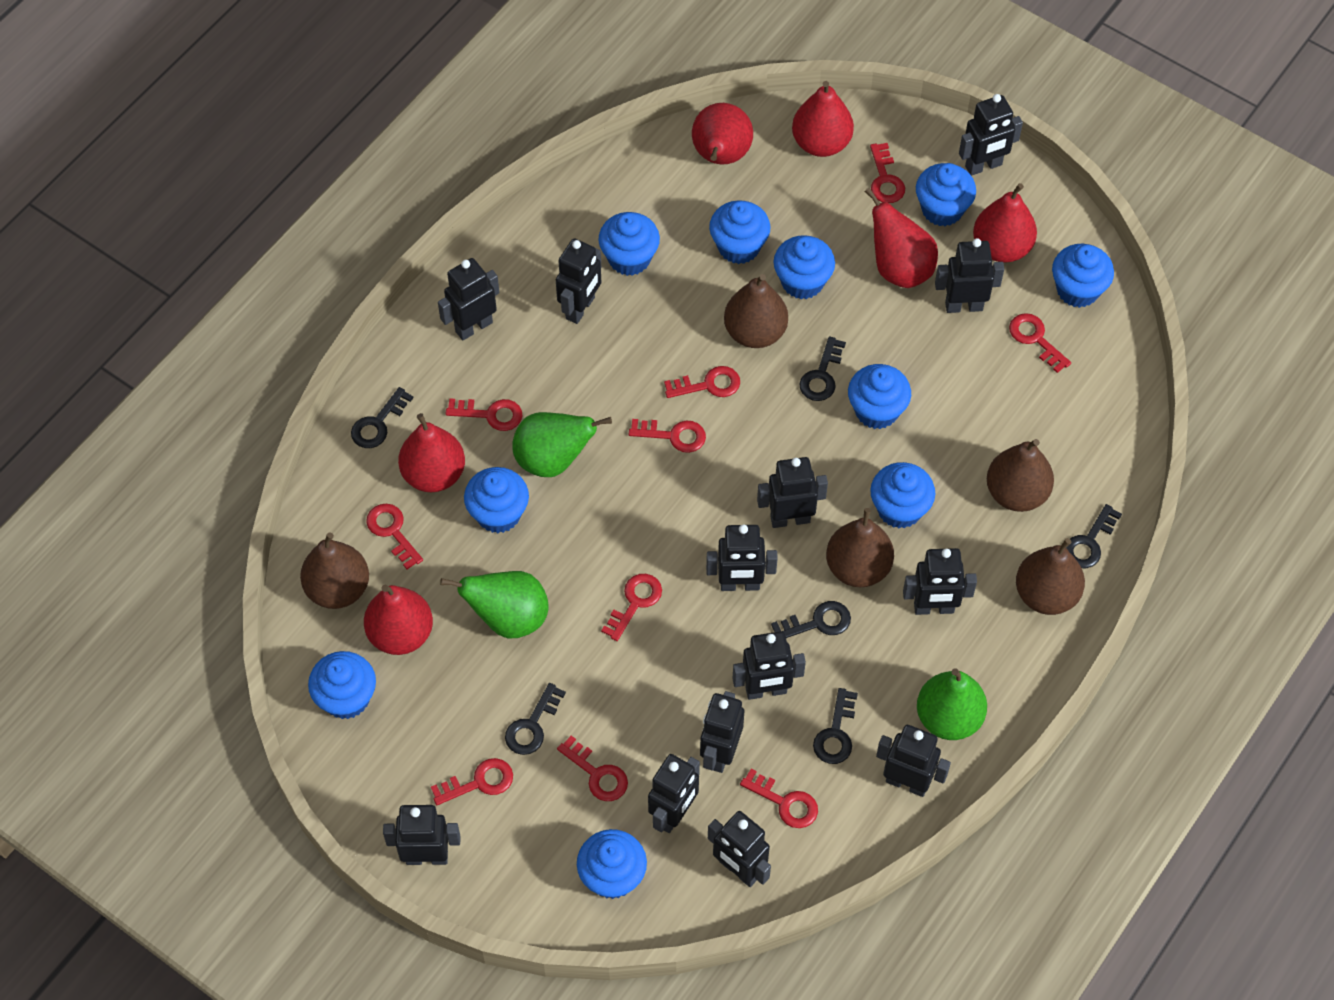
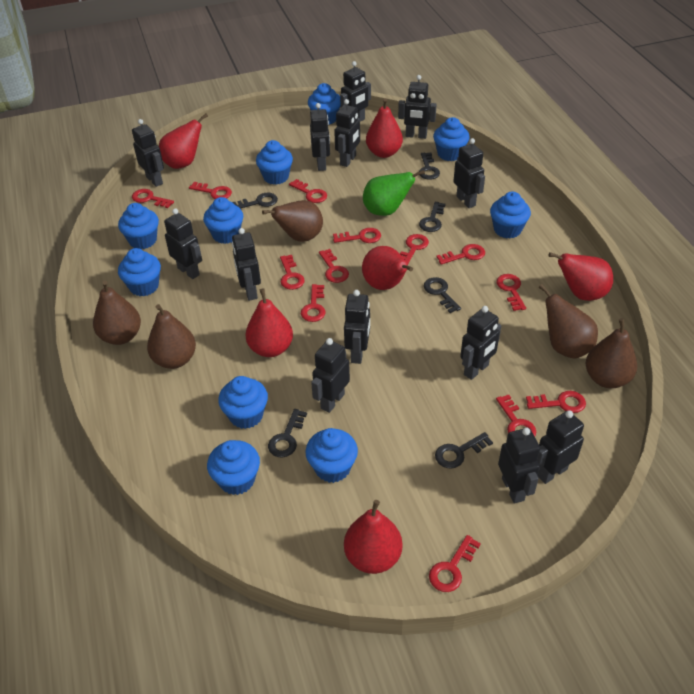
green pear: 3 -> 1
red key: 10 -> 13

